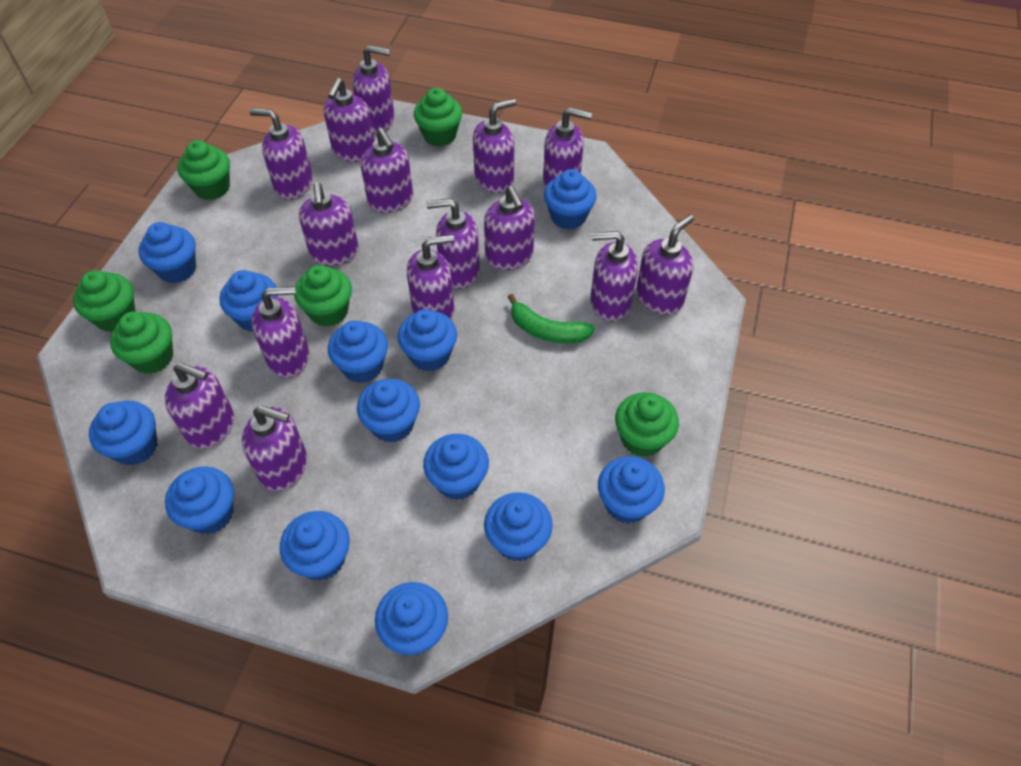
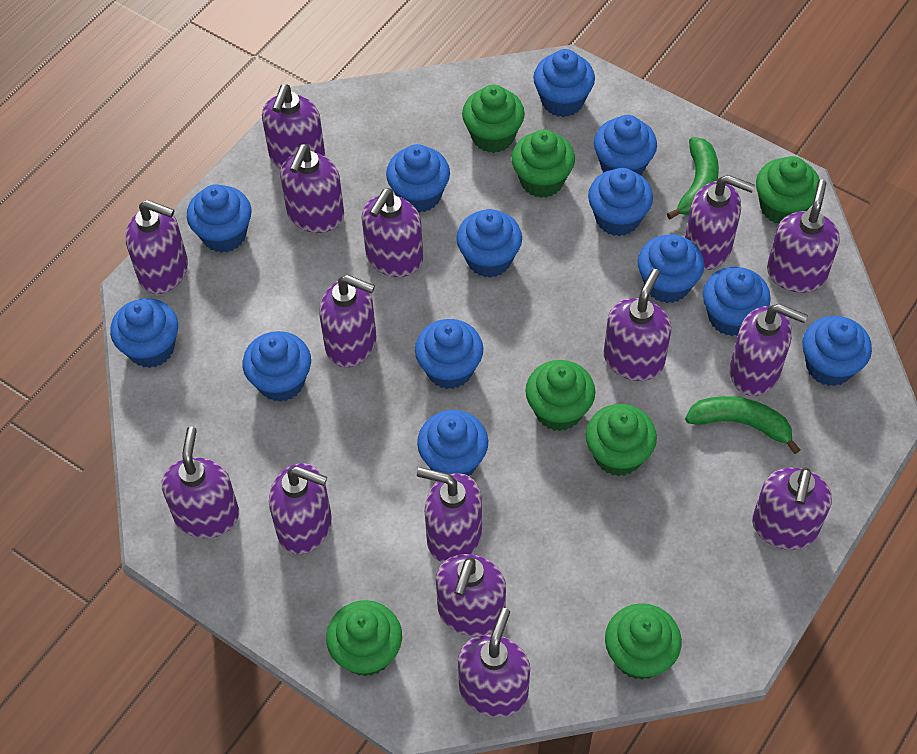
green banana: 1 -> 2
green cupcake: 6 -> 7

